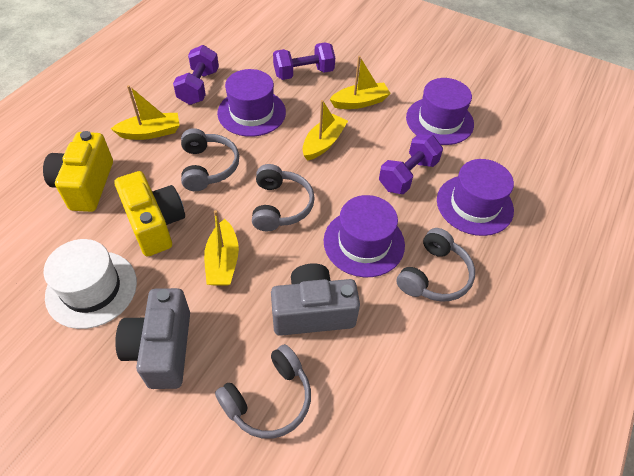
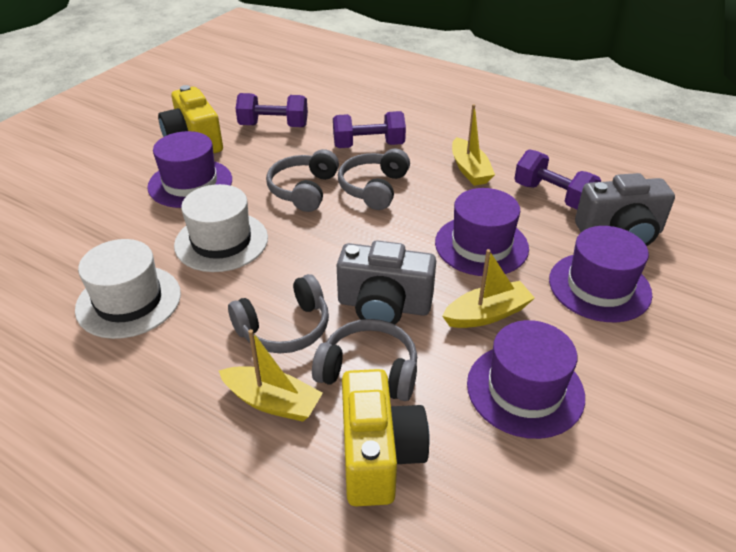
white hat: 1 -> 2
yellow boat: 4 -> 3

